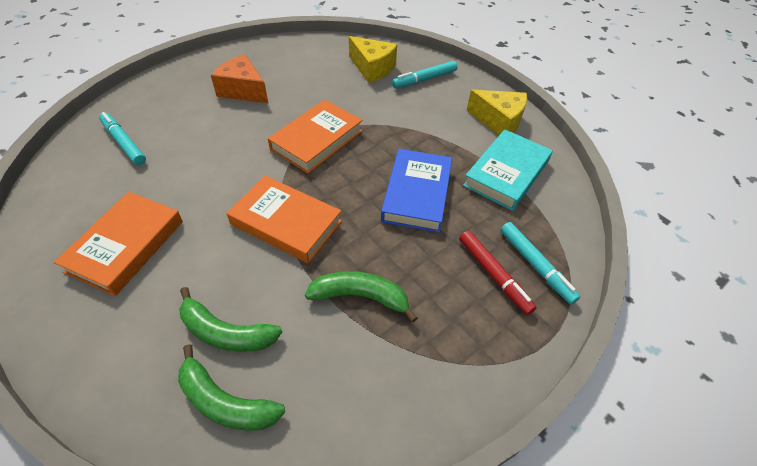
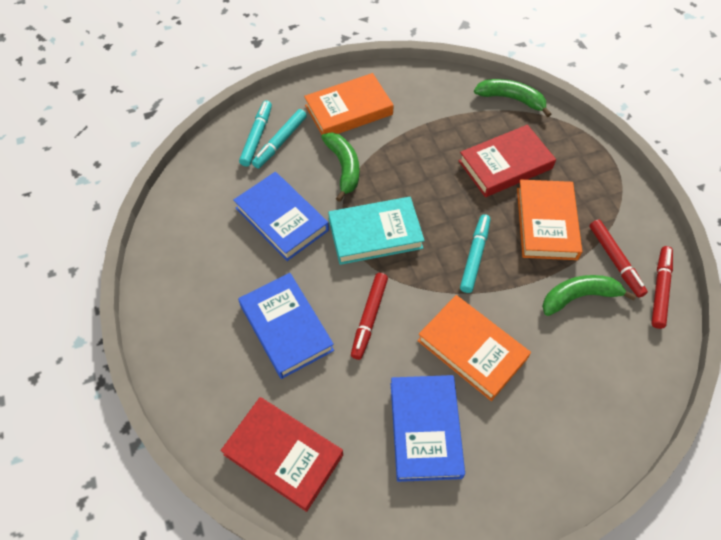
blue book: 1 -> 3
orange cheese: 1 -> 0
red book: 0 -> 2
red marker: 1 -> 3
yellow cheese: 2 -> 0

